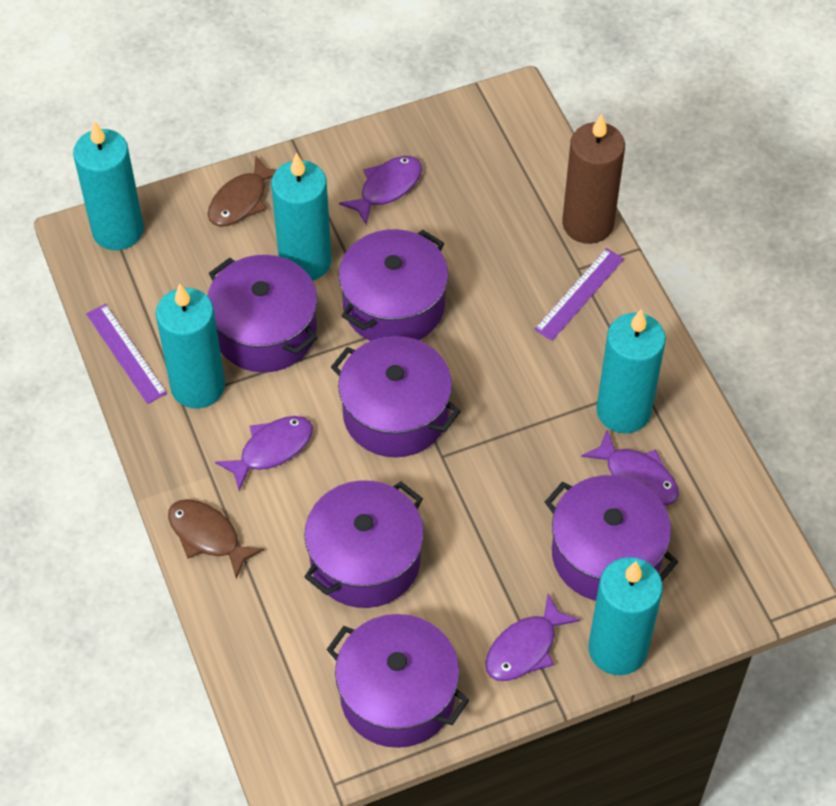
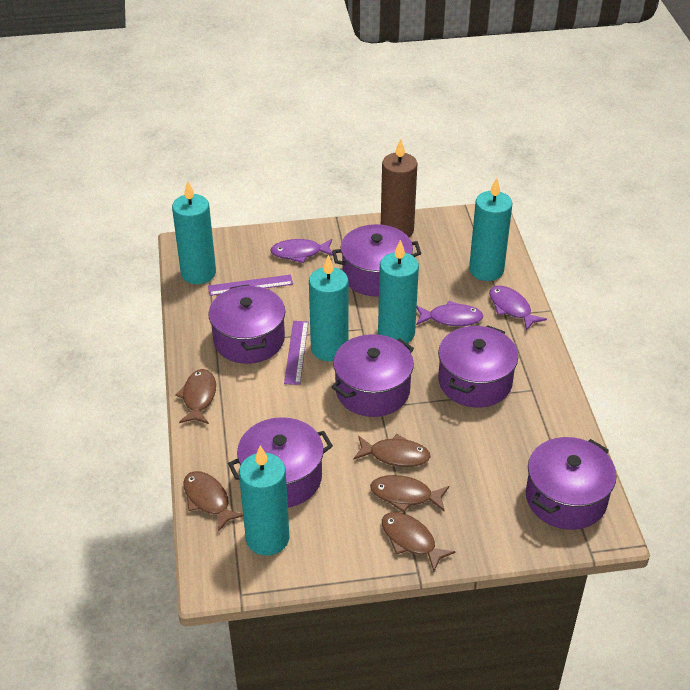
brown fish: 2 -> 5
purple fish: 4 -> 3

